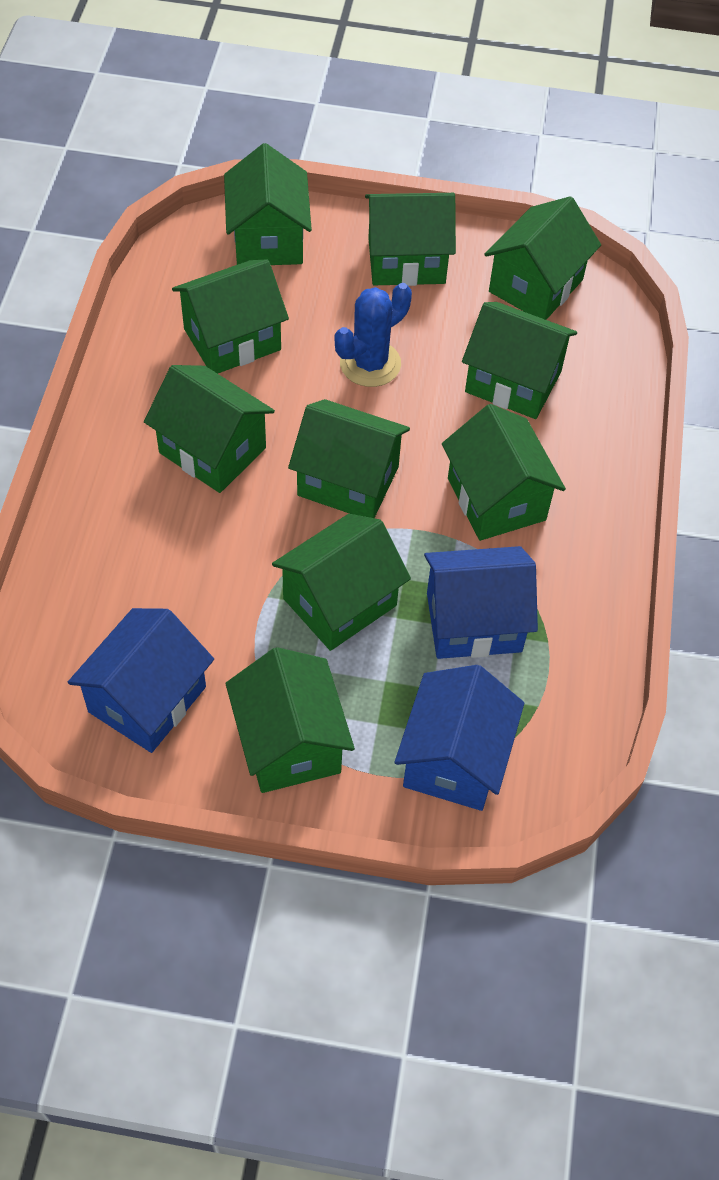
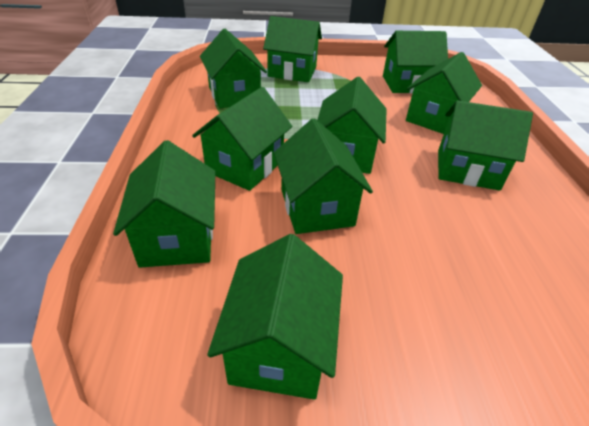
blue cactus: 1 -> 0
blue house: 3 -> 0

